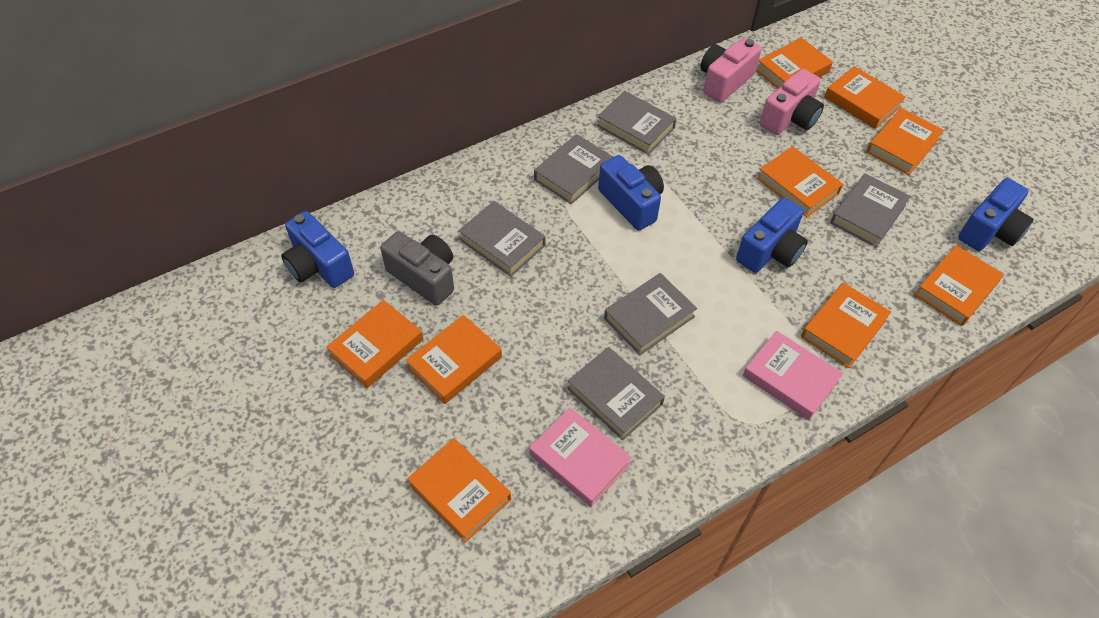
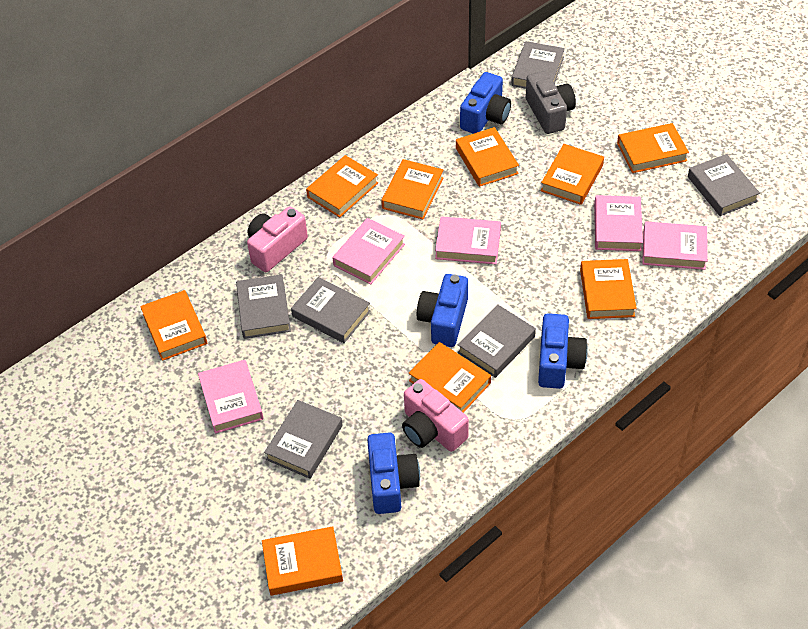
pink book: 2 -> 5

